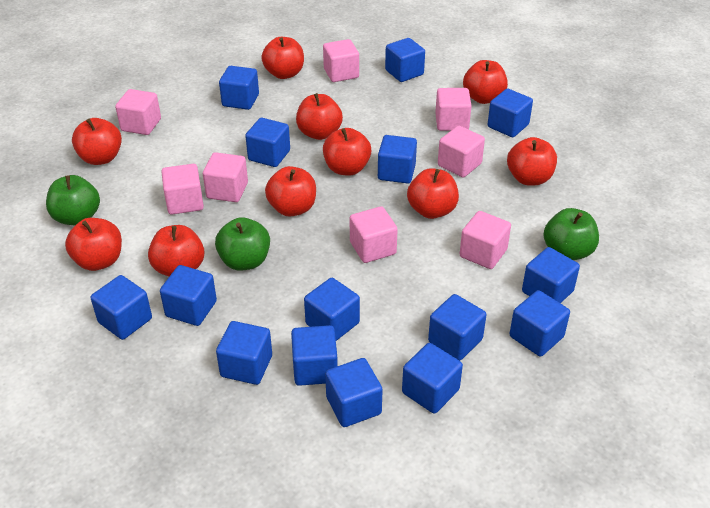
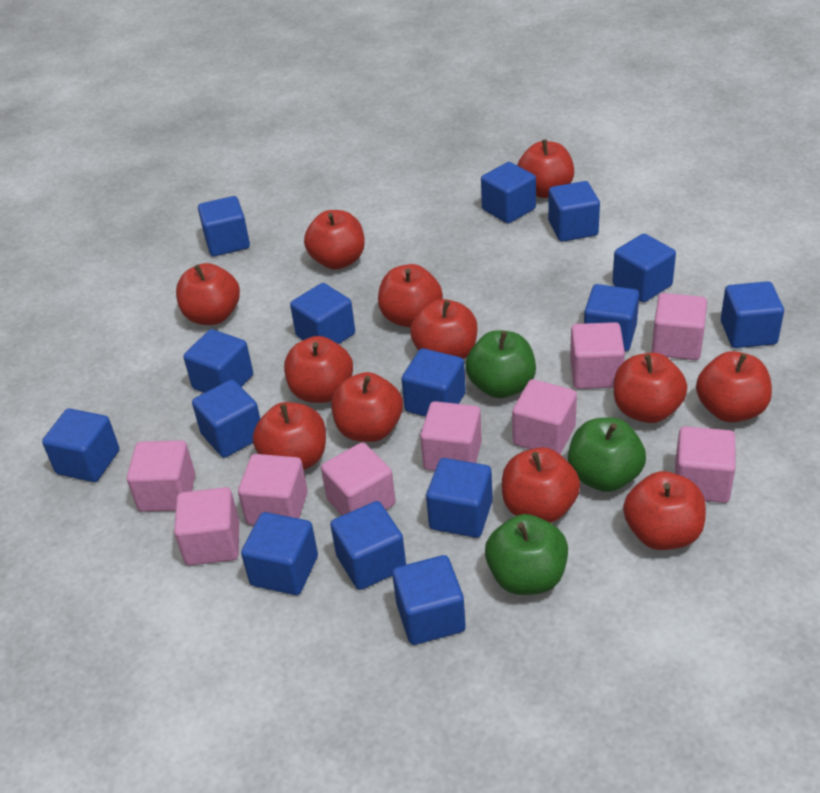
pink cube: 8 -> 9
red apple: 10 -> 12

